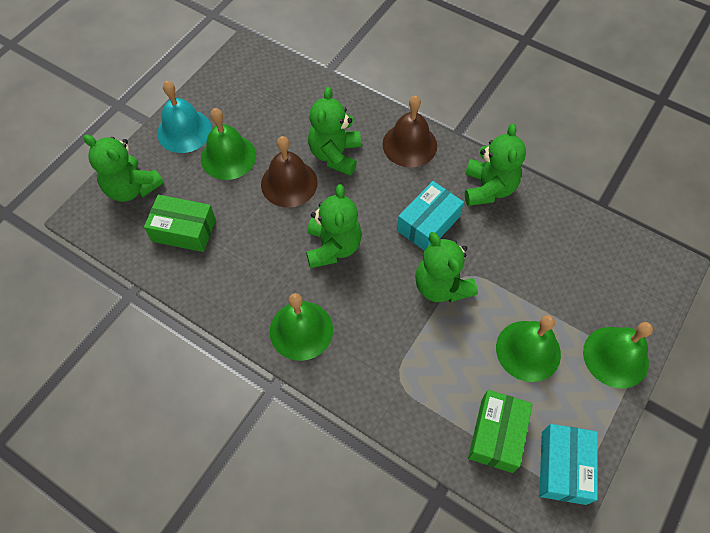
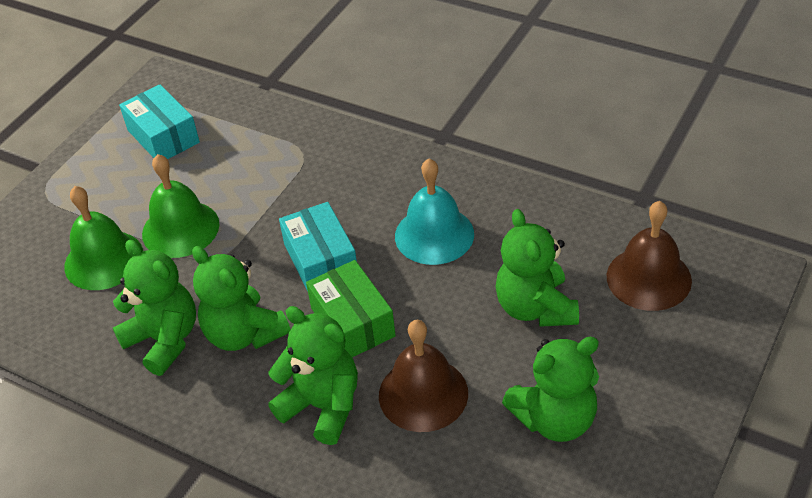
green bell: 4 -> 2
green box: 2 -> 1

